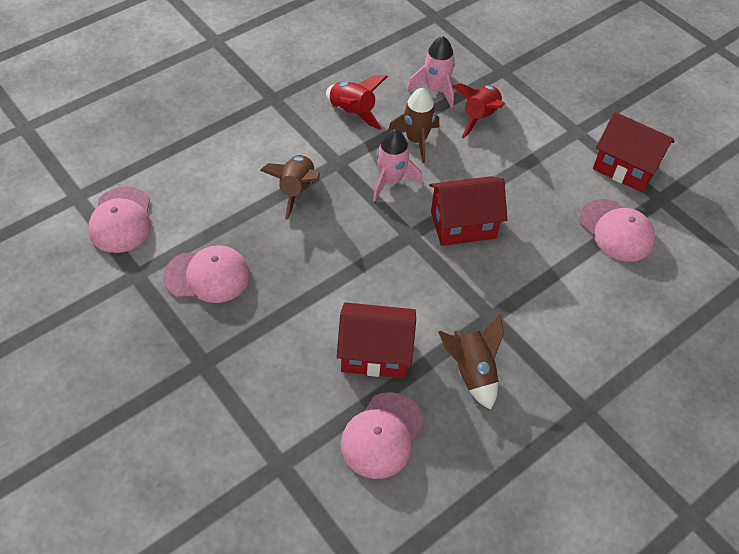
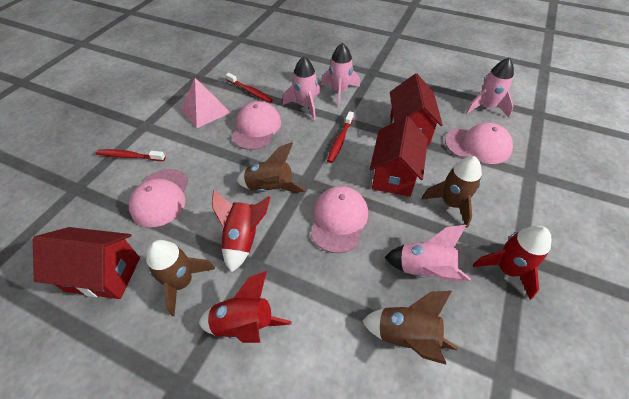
brown rocket: 3 -> 4
pink pyramid: 0 -> 1
pink rocket: 2 -> 4
red rocket: 2 -> 3
red toothbrush: 0 -> 3

